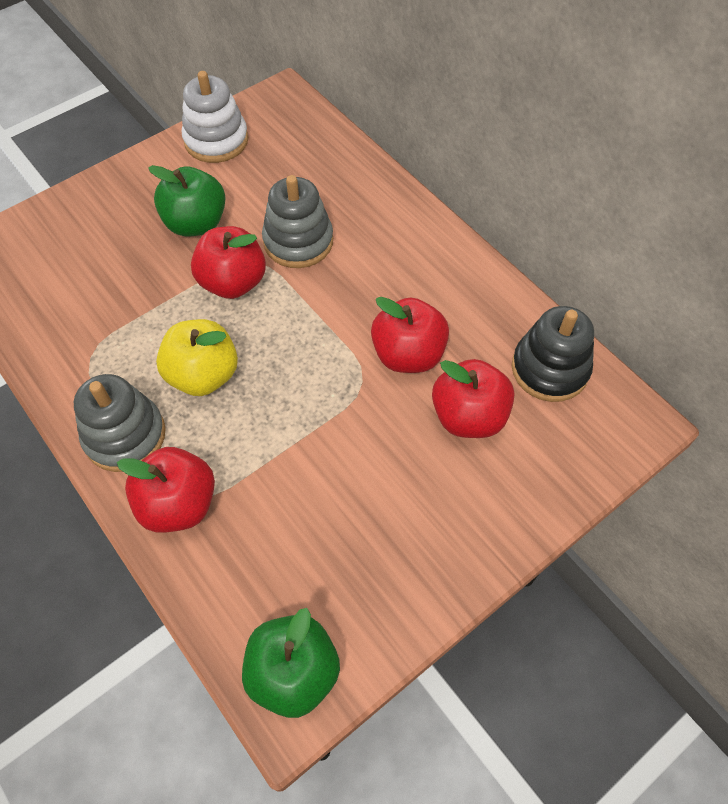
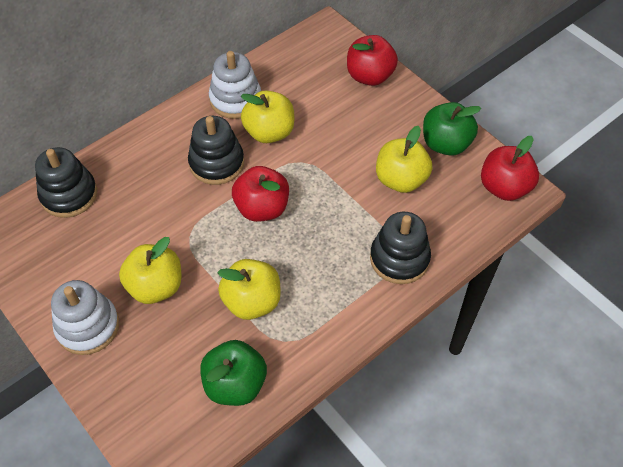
black stacking toy: 1 -> 3
grey stacking toy: 2 -> 0
red apple: 4 -> 3
white stacking toy: 1 -> 2
yellow apple: 1 -> 4

